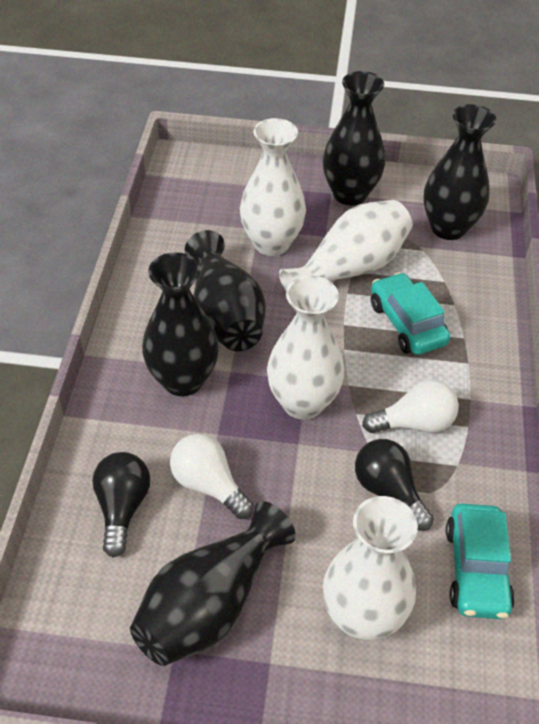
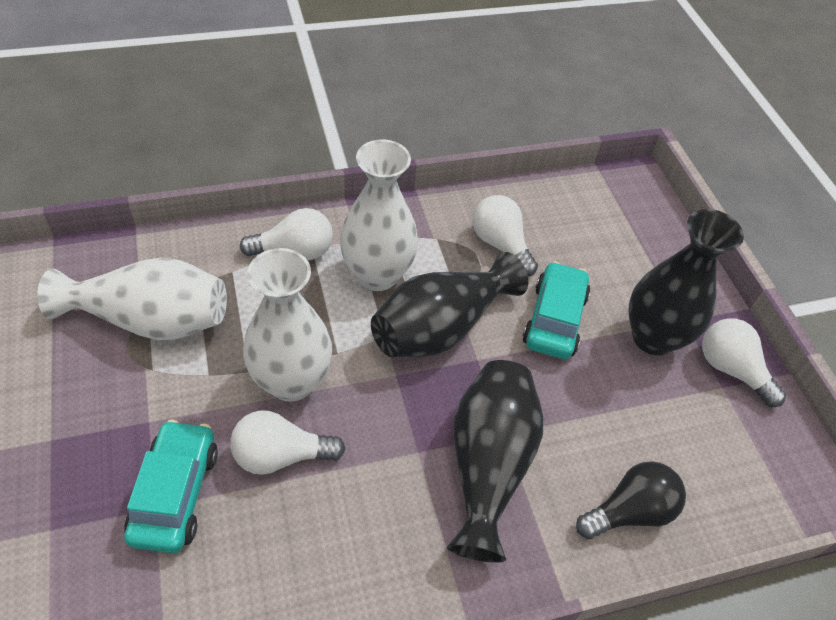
black light bulb: 2 -> 1
black vase: 5 -> 3
white light bulb: 2 -> 4
white vase: 4 -> 3

